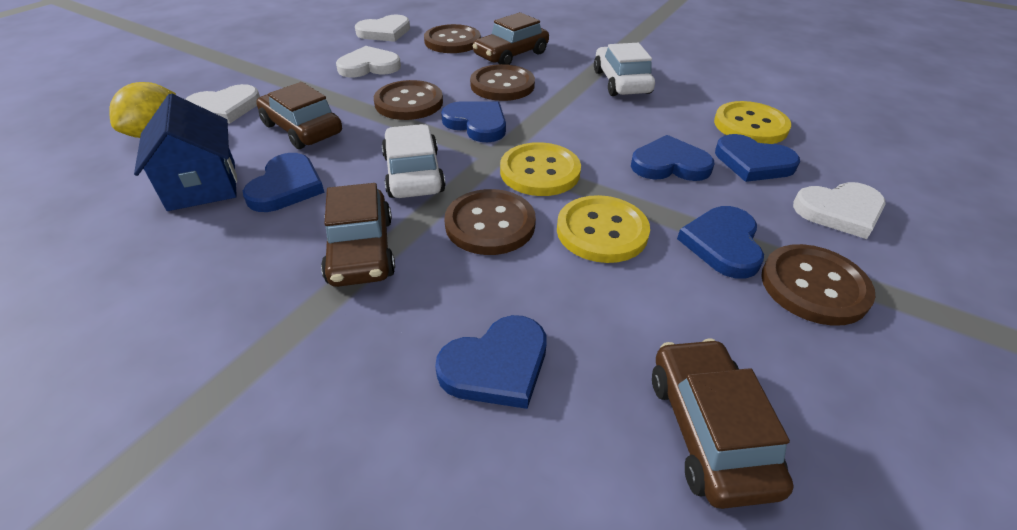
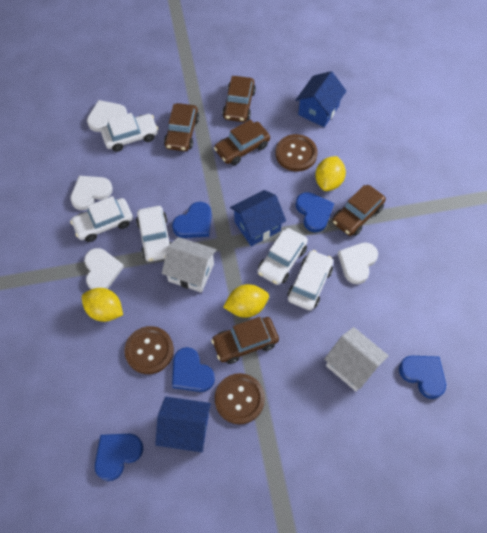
blue heart: 6 -> 5
blue house: 1 -> 3
brown button: 5 -> 3
brown car: 4 -> 5
white car: 2 -> 5
white house: 0 -> 2
yellow button: 3 -> 0
yellow lemon: 1 -> 3

